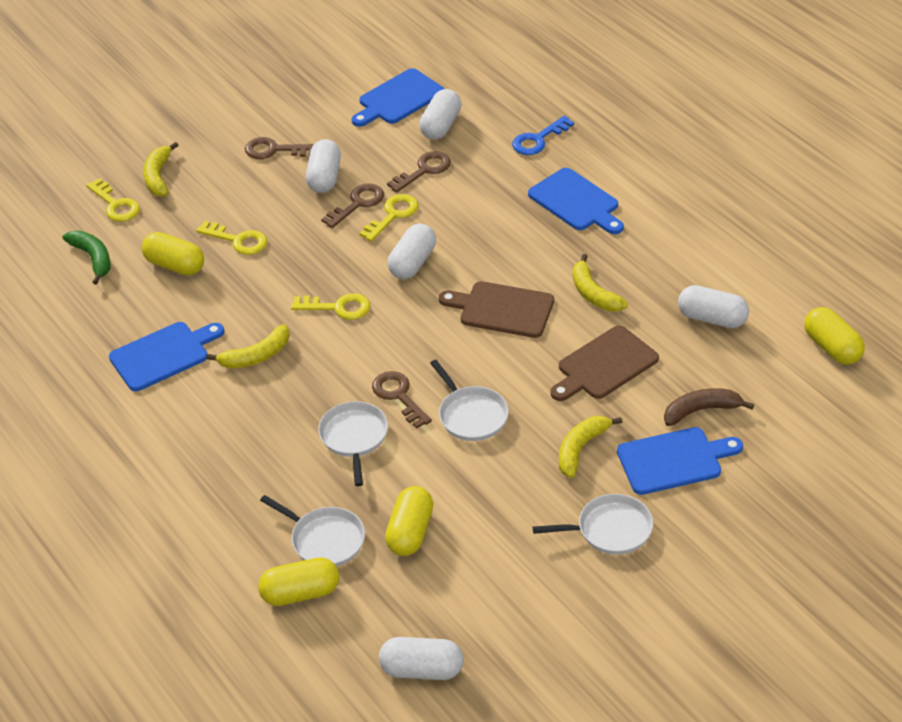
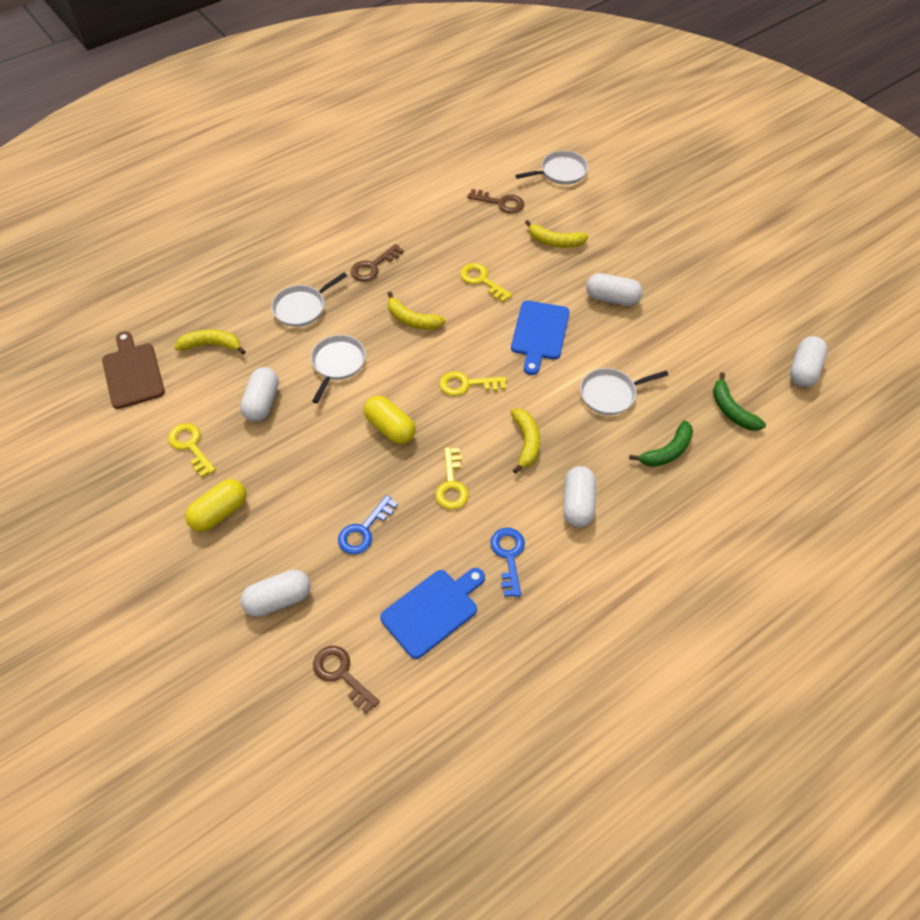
blue cutting board: 4 -> 2
blue key: 1 -> 2
brown banana: 1 -> 0
brown cutting board: 2 -> 1
brown key: 4 -> 3
green banana: 1 -> 2
yellow capsule: 4 -> 2

